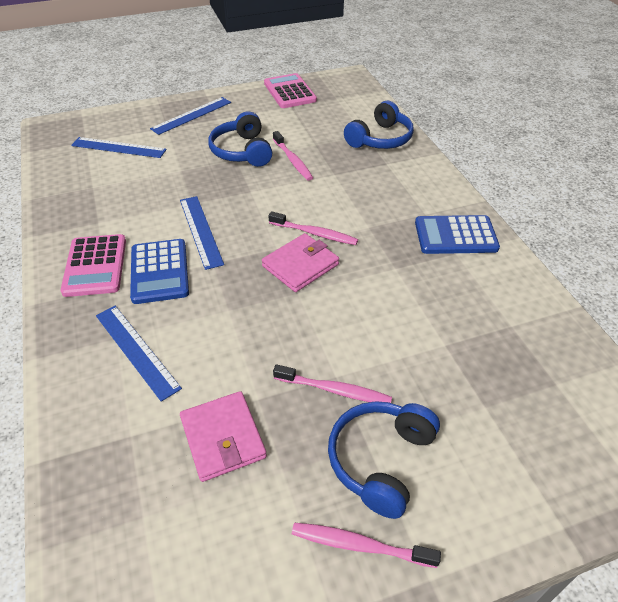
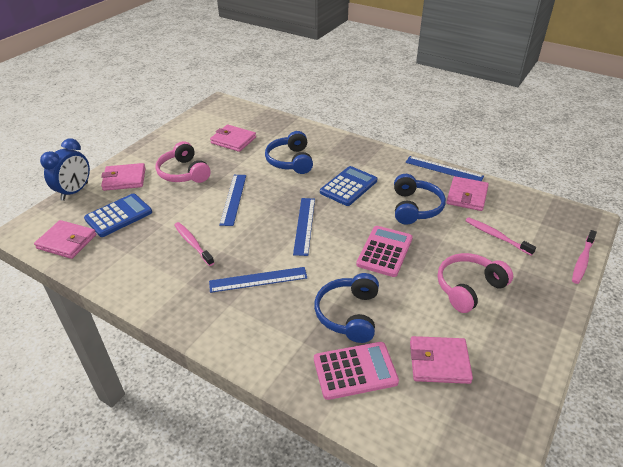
blue clock: 0 -> 1
pink headphones: 0 -> 2
pink toothbrush: 4 -> 3
pink wallet: 2 -> 5

